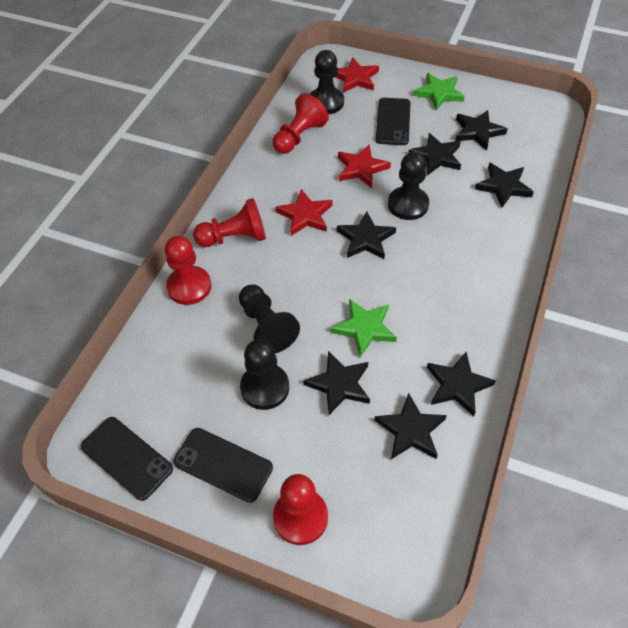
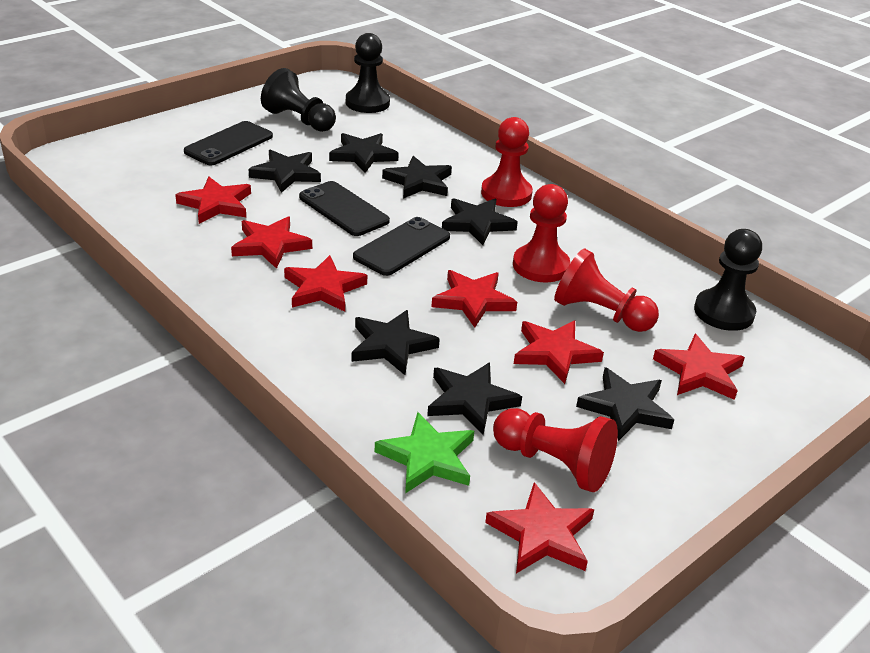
black pawn: 4 -> 3
green star: 2 -> 1
red star: 3 -> 7

